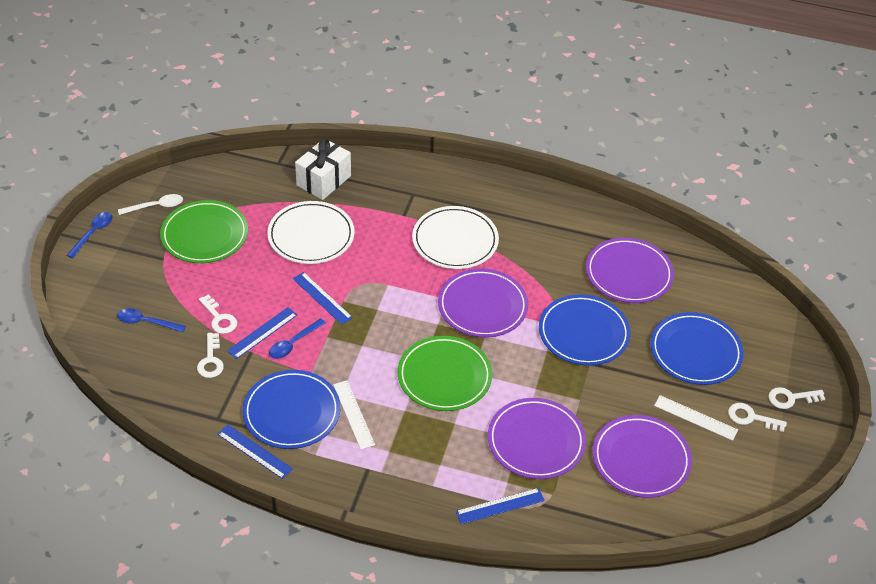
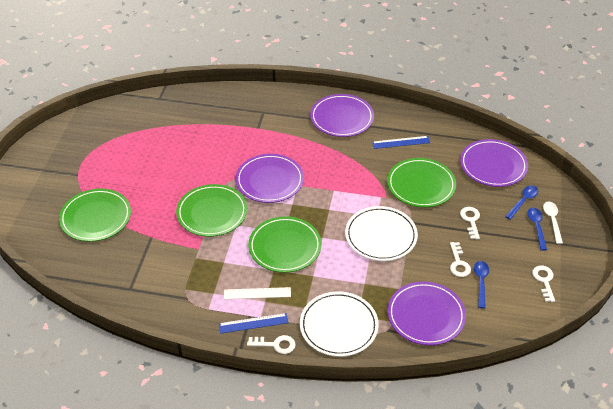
blue plate: 3 -> 0
blue ruler: 4 -> 2
green plate: 2 -> 4
white gift: 1 -> 0
white ruler: 2 -> 1

